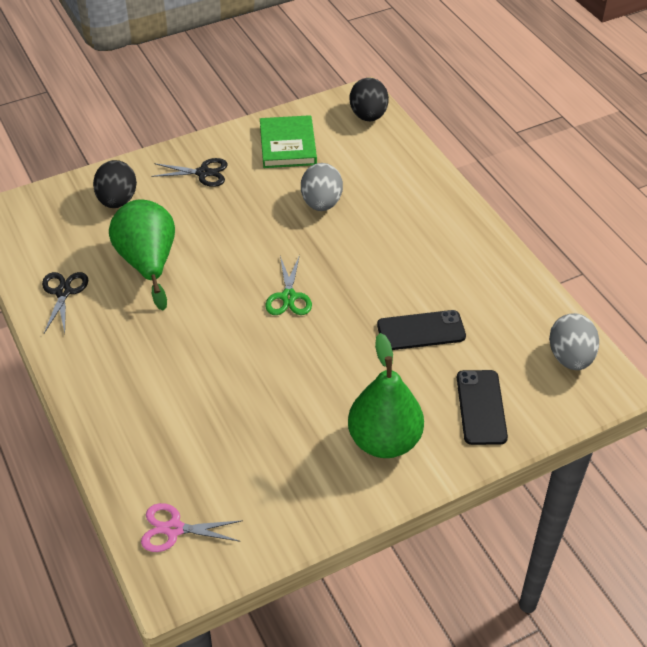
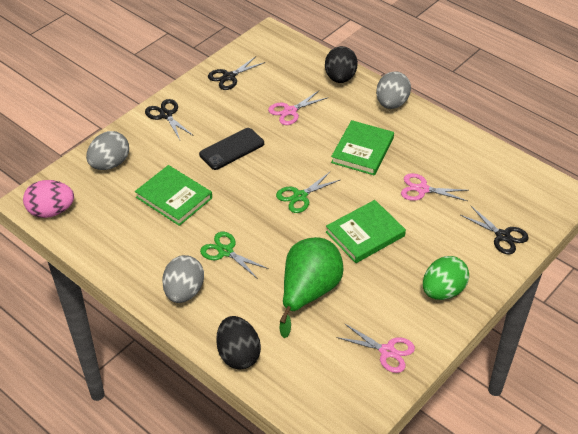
black phone: 2 -> 1
black scissors: 2 -> 3
green book: 1 -> 3
green egg: 0 -> 1
green pear: 2 -> 1
green scissors: 1 -> 2
grey egg: 2 -> 3
pink egg: 0 -> 1
pink scissors: 1 -> 3

